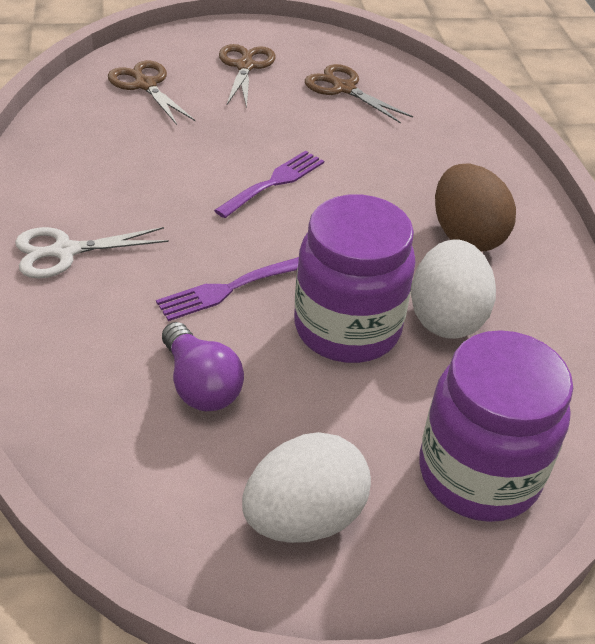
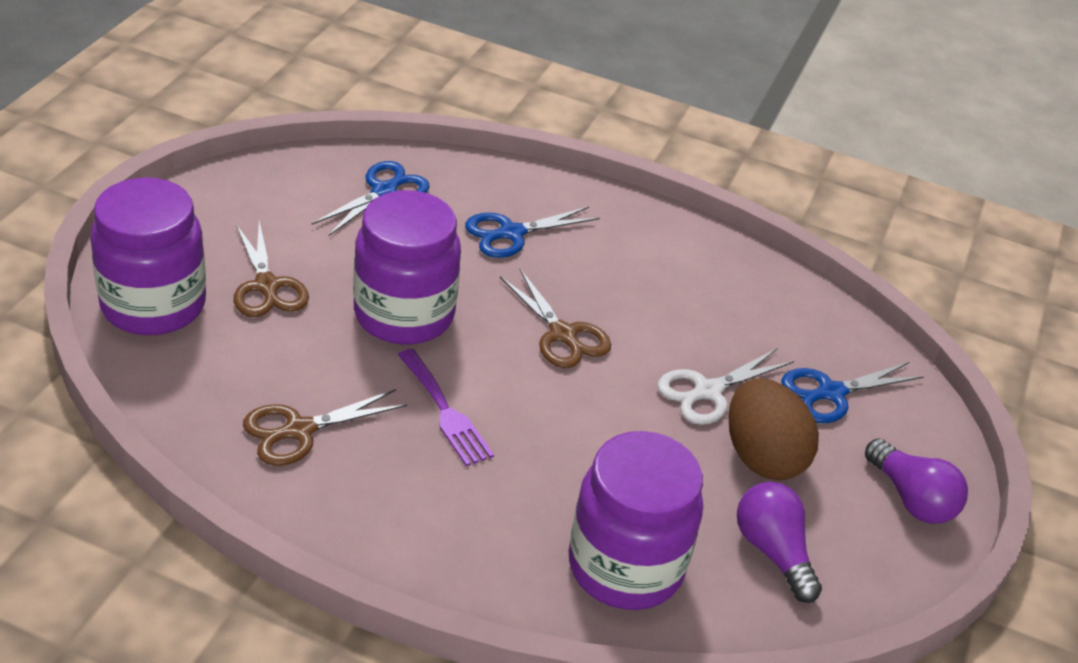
blue scissors: 0 -> 3
purple fork: 2 -> 1
purple jar: 2 -> 3
purple light bulb: 1 -> 2
white egg: 2 -> 0

